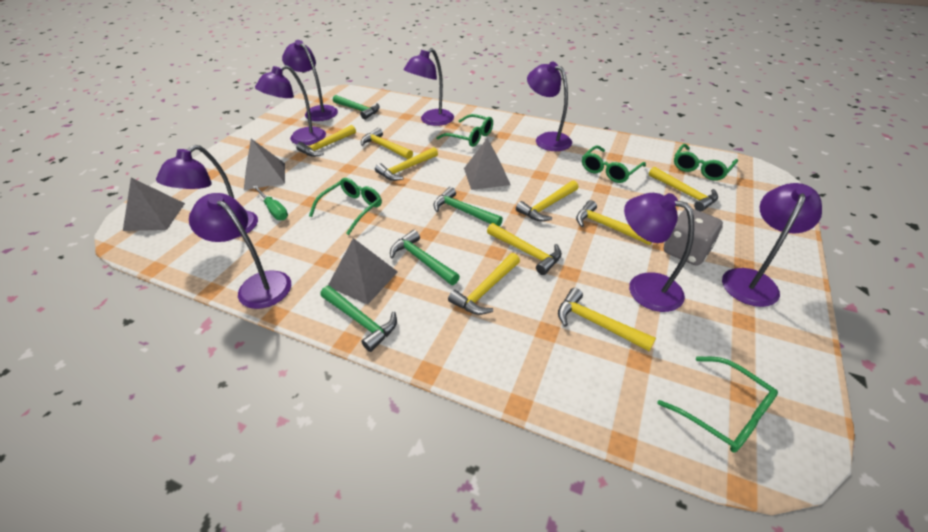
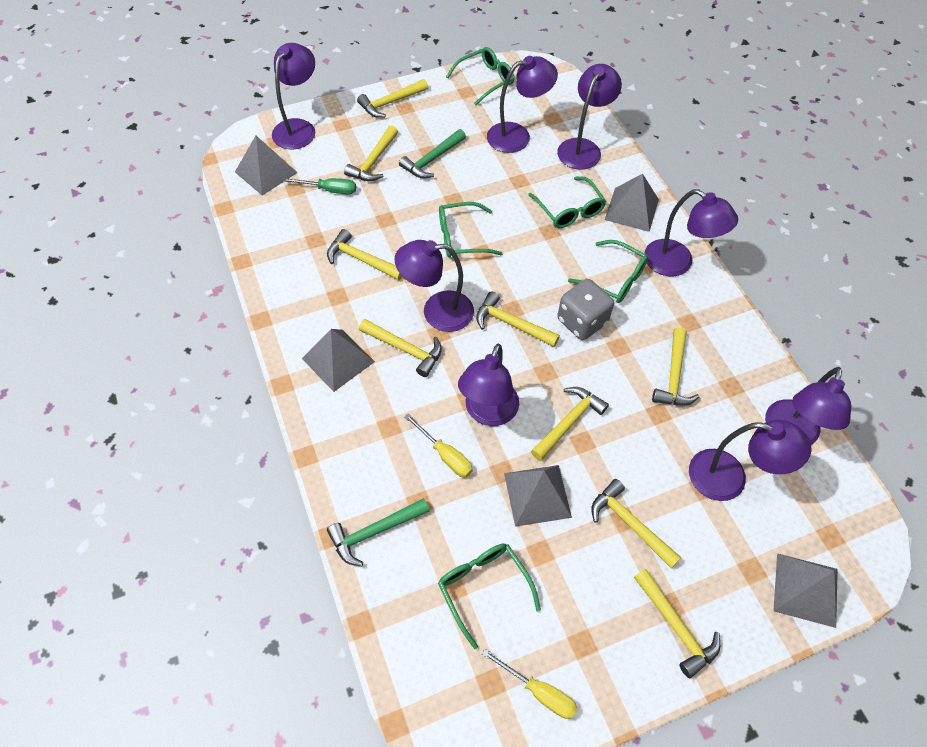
green hammer: 4 -> 2
grey pyramid: 4 -> 5
yellow screwdriver: 0 -> 2

